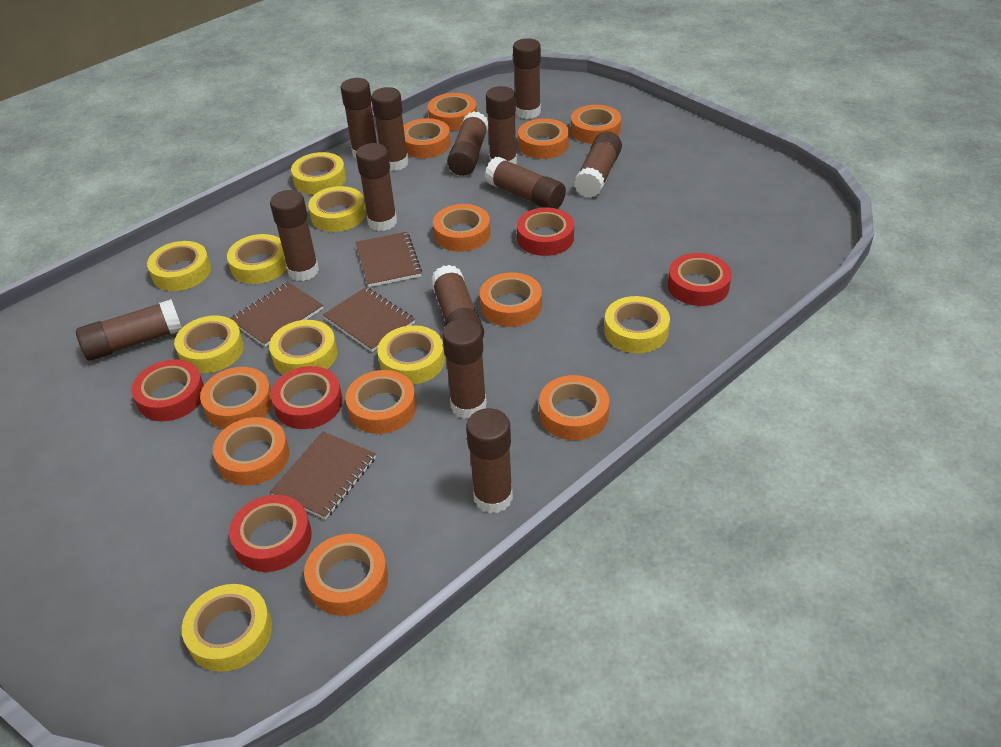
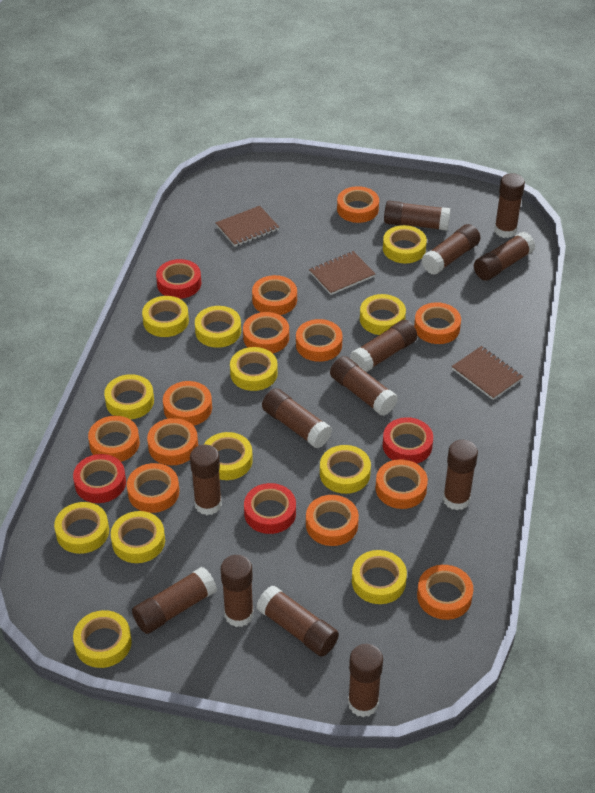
brown notebook: 4 -> 3
orange tape: 11 -> 12
red tape: 5 -> 4
yellow tape: 9 -> 12

